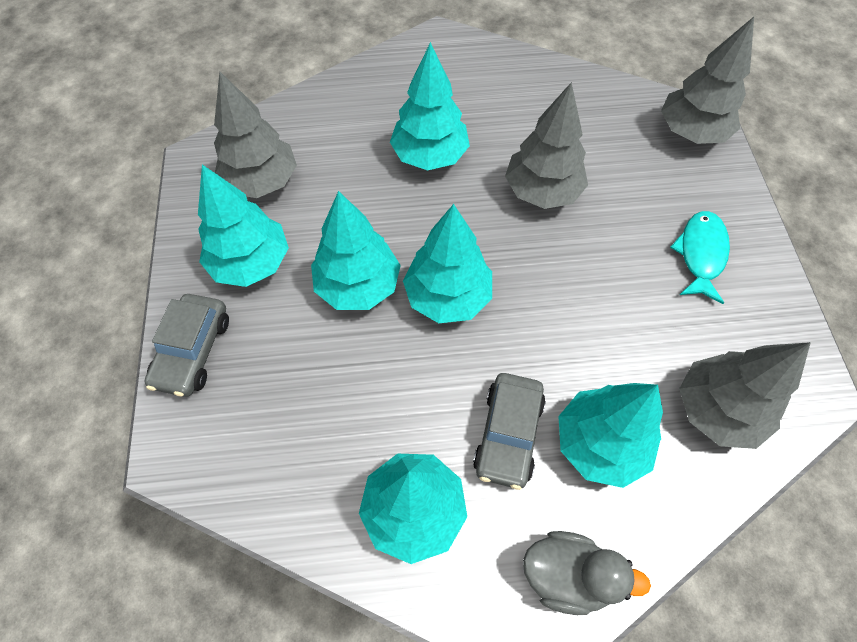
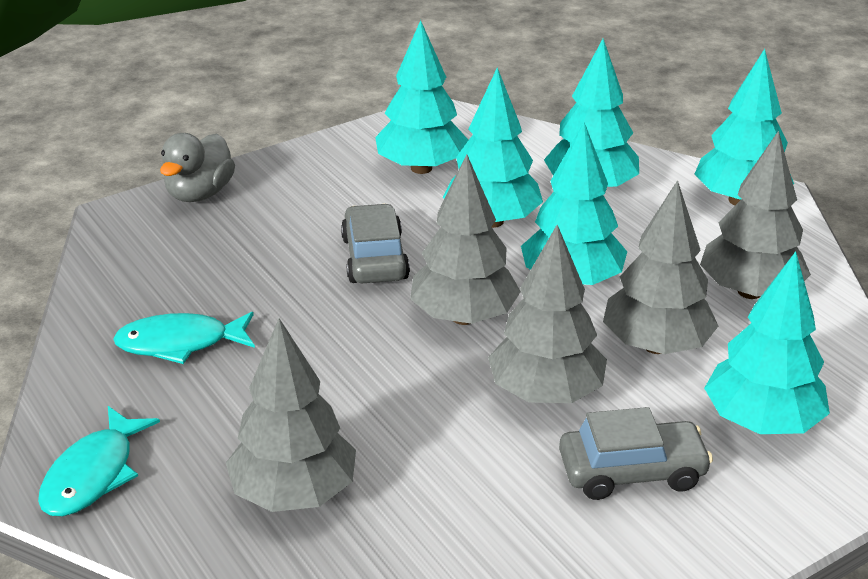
grey tree: 4 -> 5
turquoise fish: 1 -> 2

